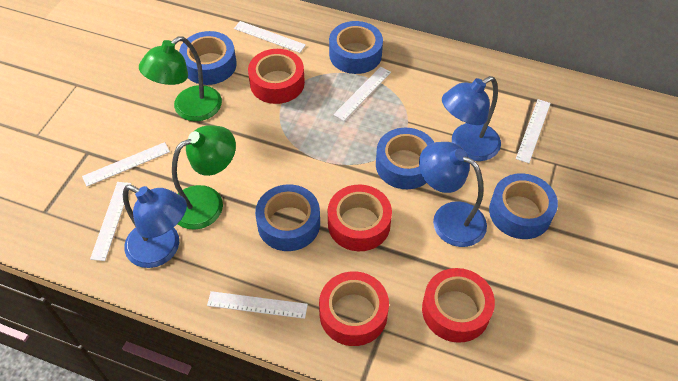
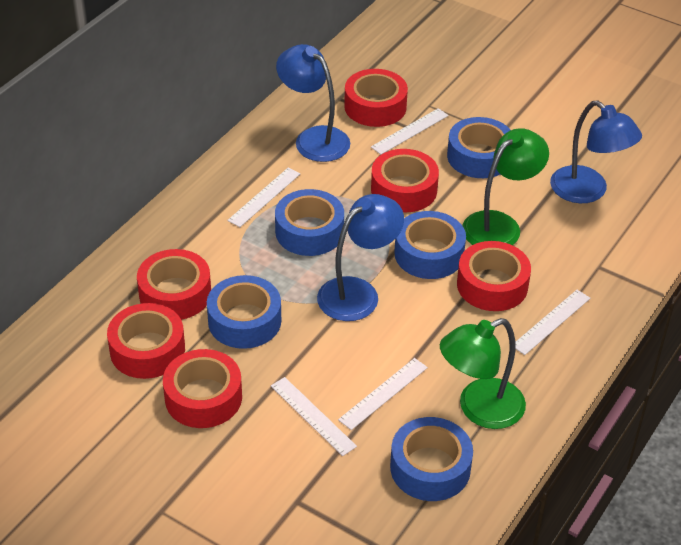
red tape: 4 -> 6
white ruler: 6 -> 5

